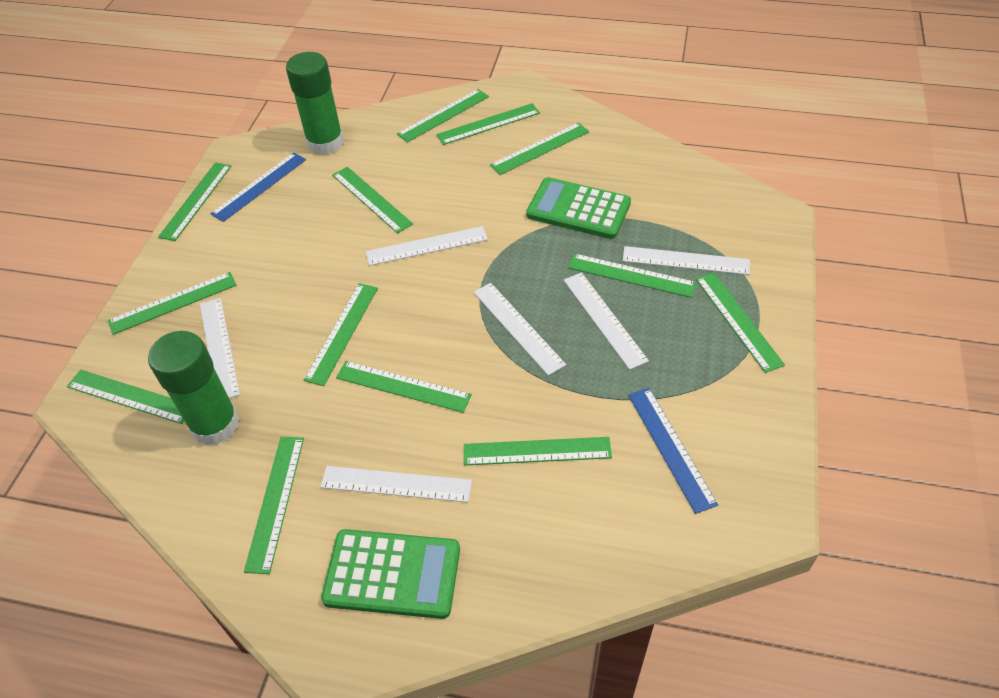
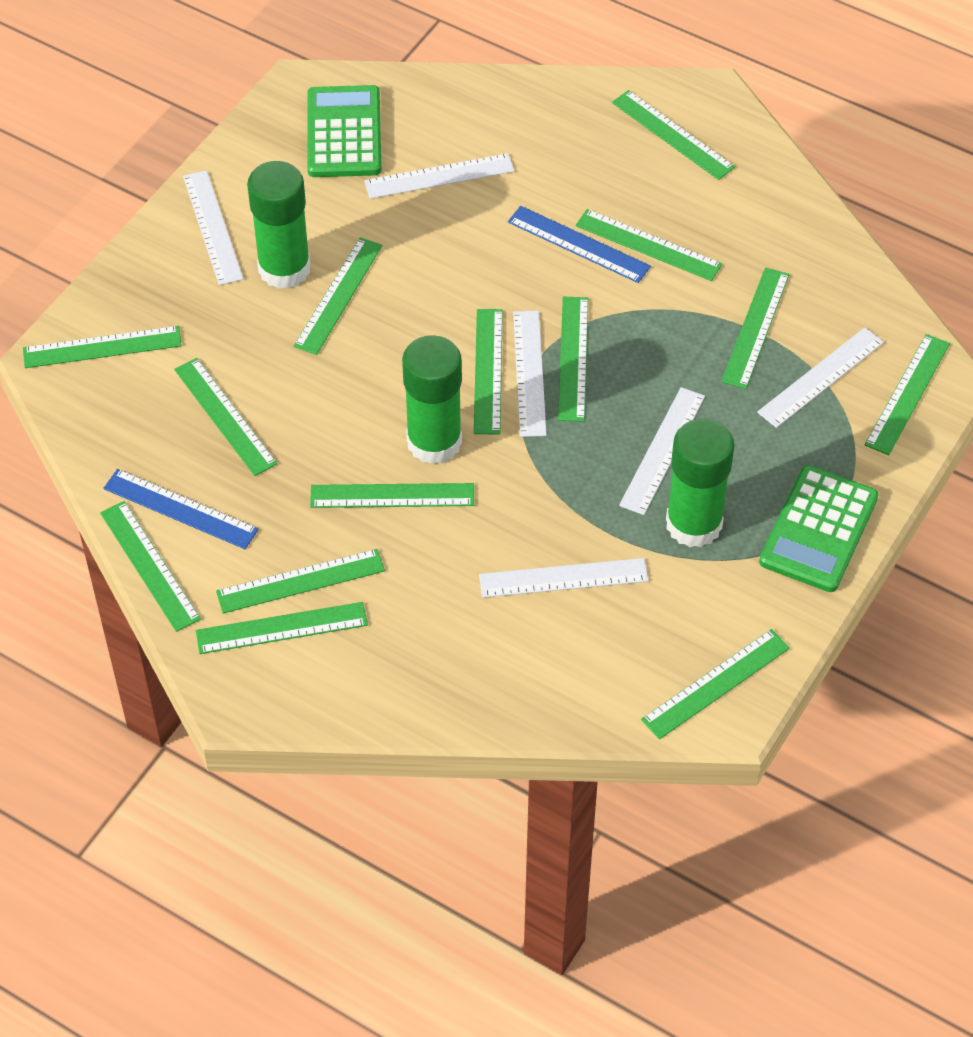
green glue stick: 2 -> 3
green ruler: 13 -> 14

